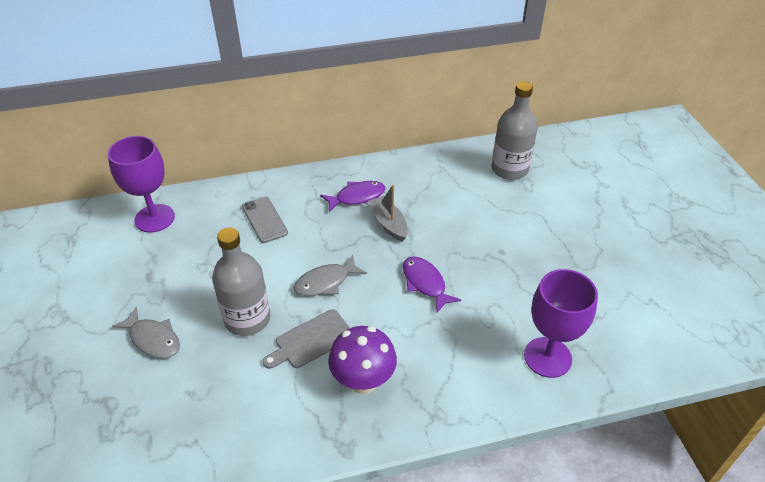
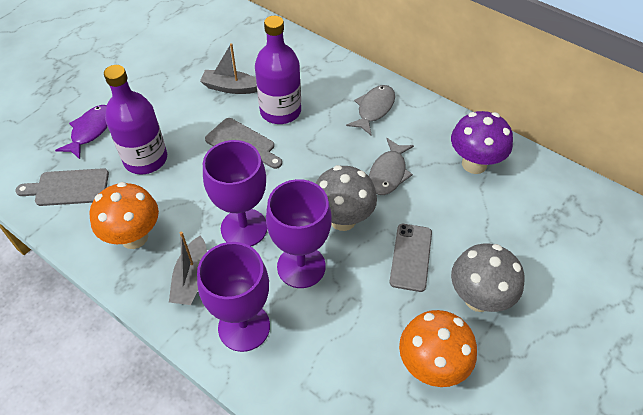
grey boat: 1 -> 2
grey bottle: 2 -> 0
grey cutting board: 1 -> 2
grey mushroom: 0 -> 2
orange mushroom: 0 -> 2
purple bottle: 0 -> 2
purple fish: 2 -> 1
purple goblet: 2 -> 3

